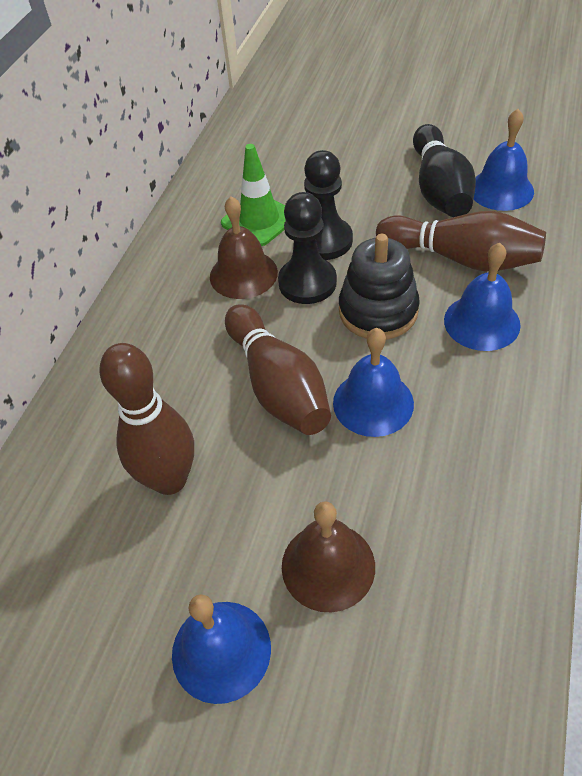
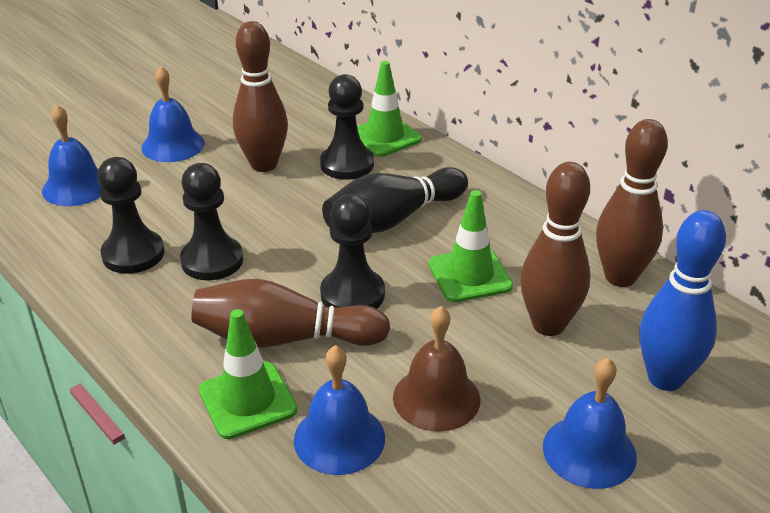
black pawn: 2 -> 4
black stacking toy: 1 -> 0
blue bowling pin: 0 -> 1
brown bell: 2 -> 1
brown bowling pin: 3 -> 4
green traffic cone: 1 -> 3

